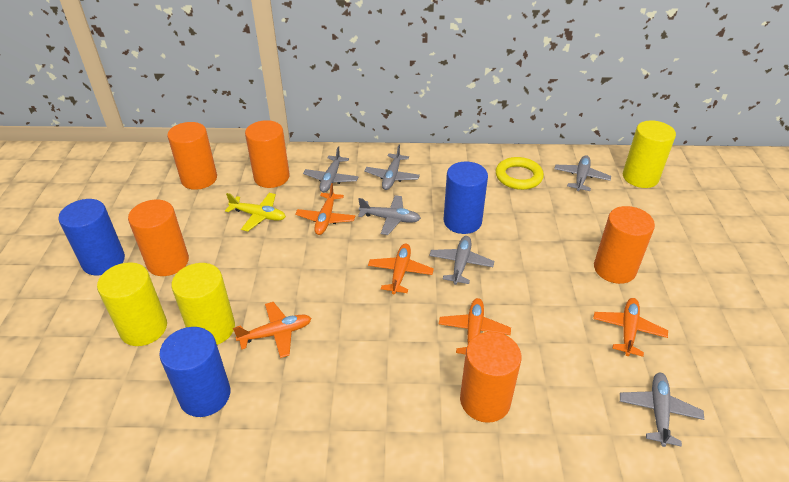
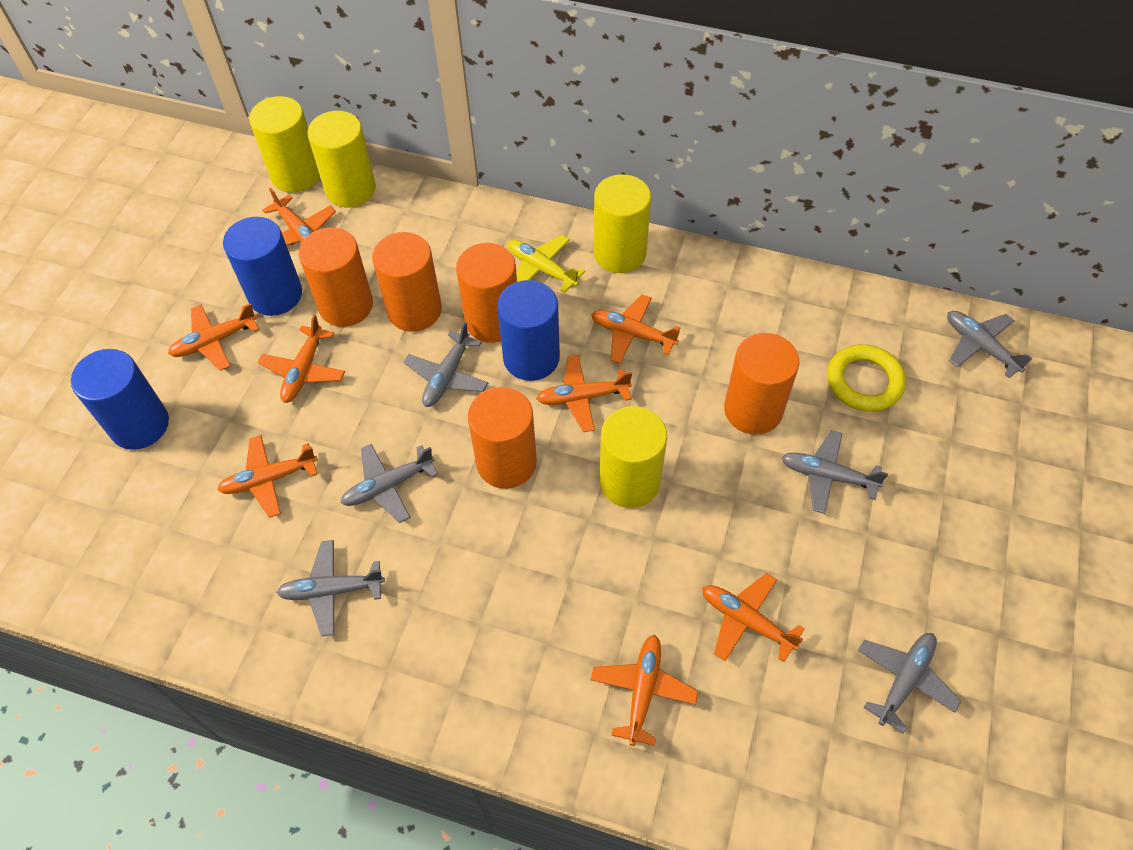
orange plane: 5 -> 8
yellow cylinder: 3 -> 4

